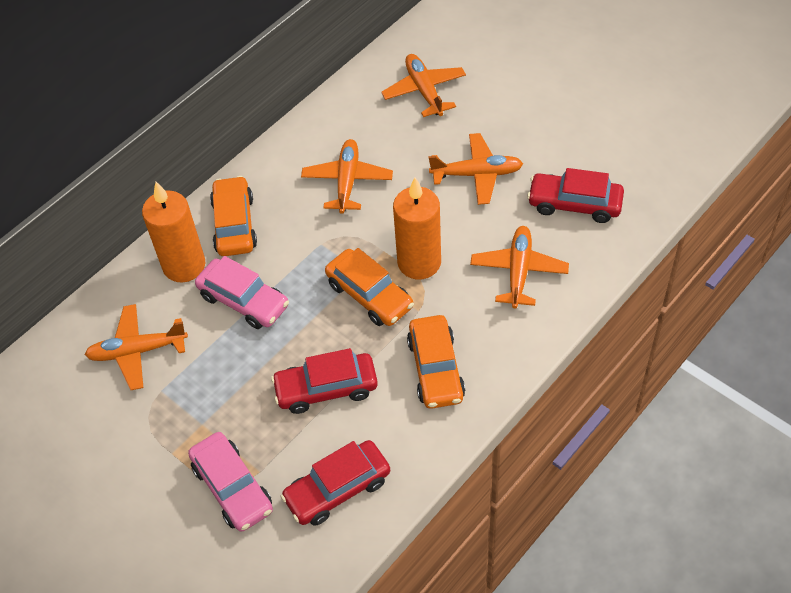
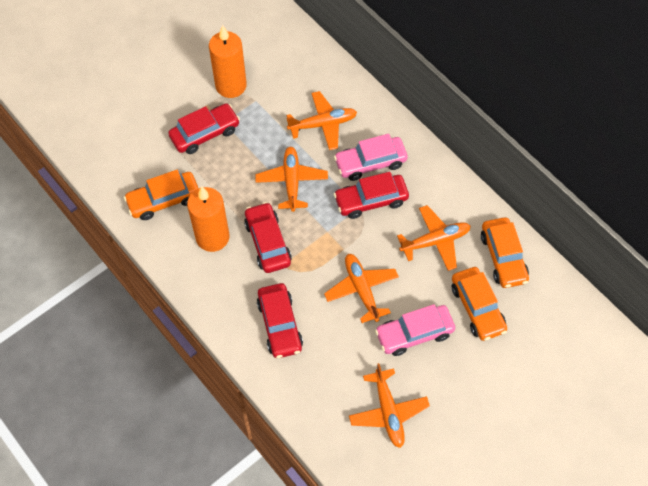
red car: 3 -> 4

